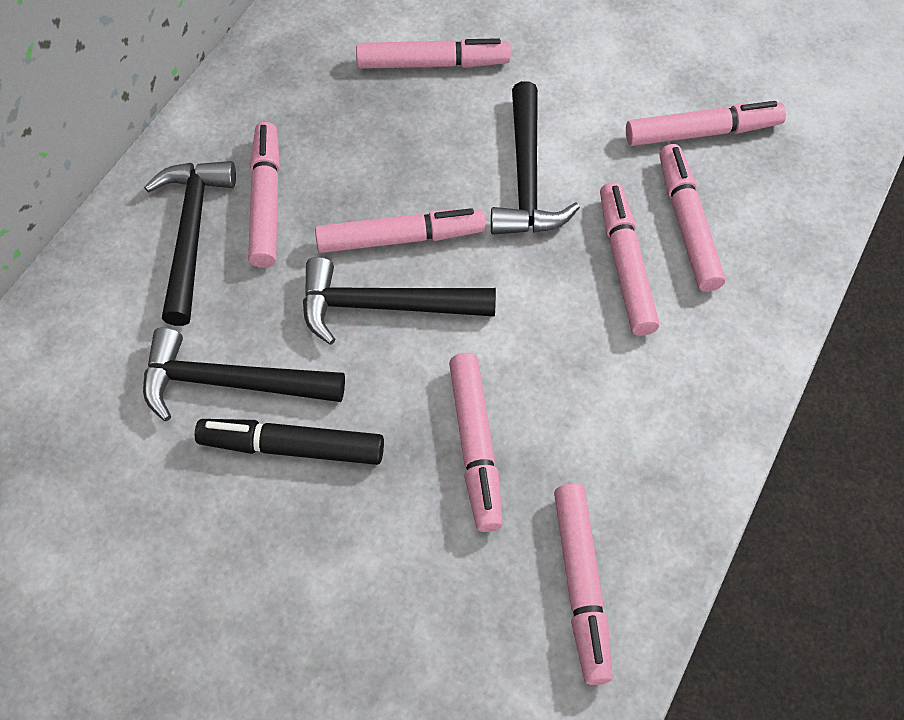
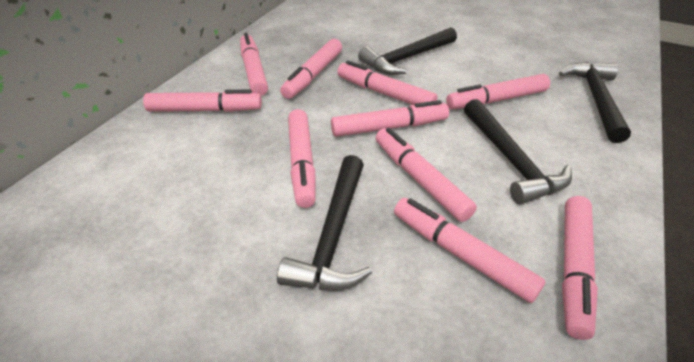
black marker: 1 -> 0
pink marker: 8 -> 10

